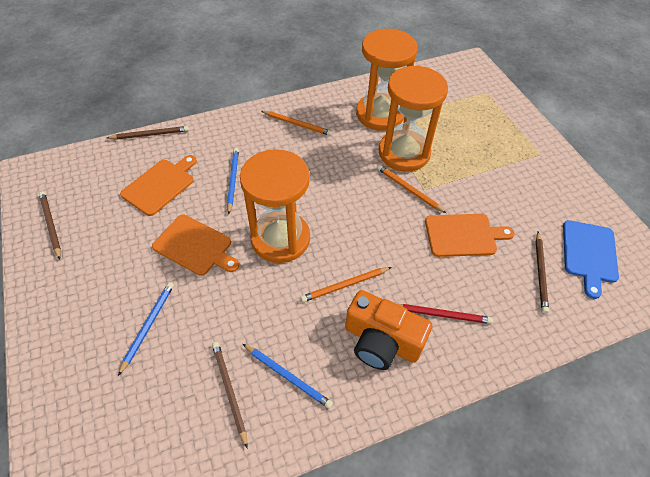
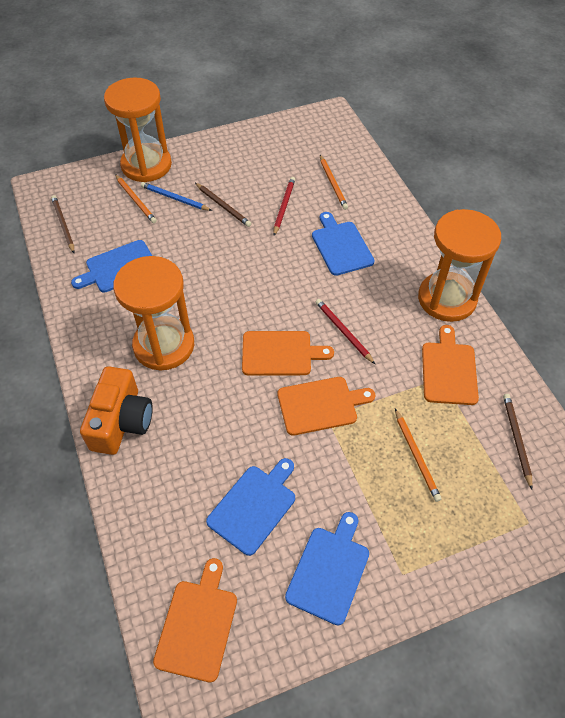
blue cutting board: 1 -> 4
blue pencil: 3 -> 1
brown pencil: 4 -> 3
orange cutting board: 3 -> 4
red pencil: 1 -> 2

